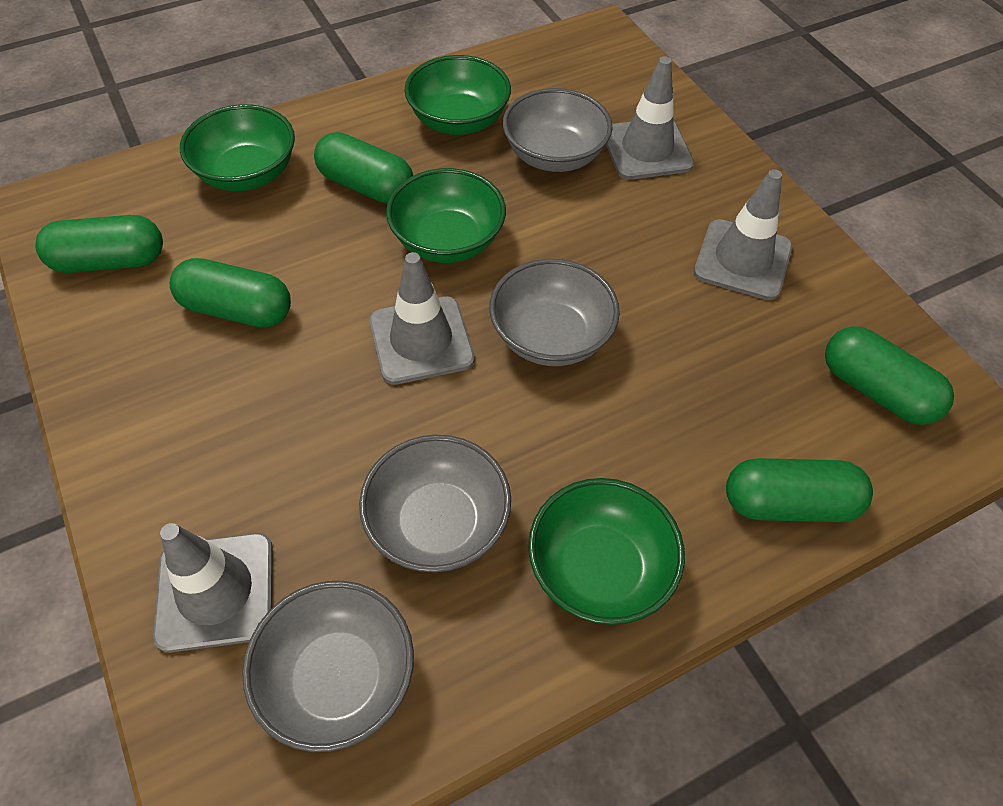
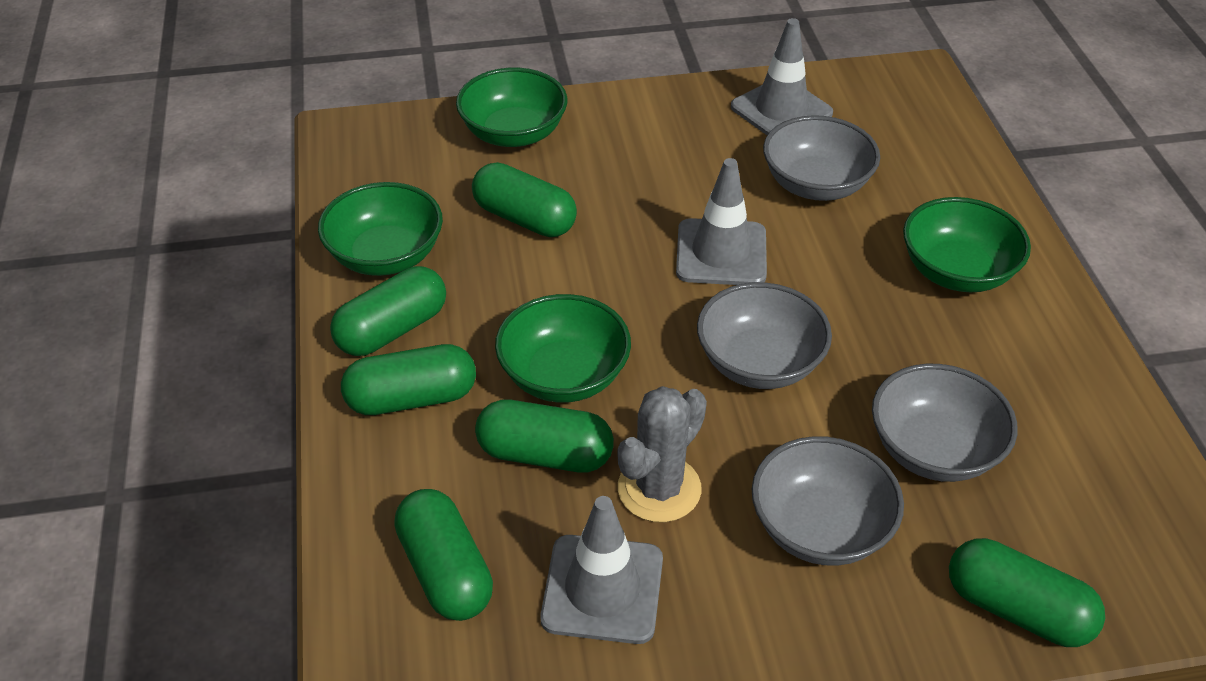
green capsule: 5 -> 6
grey cactus: 0 -> 1
grey traffic cone: 4 -> 3

